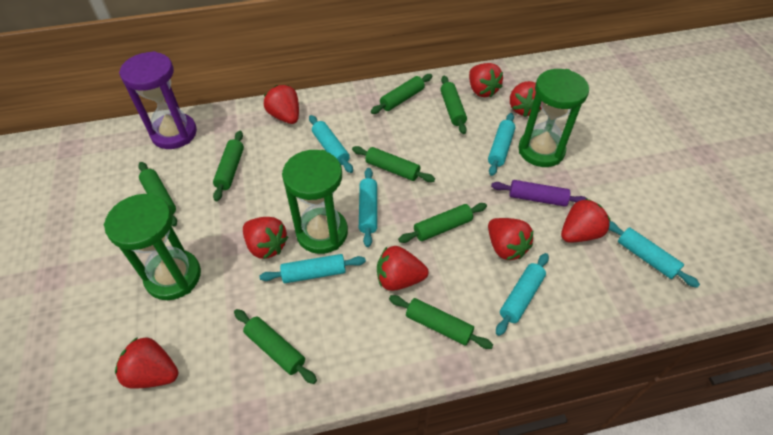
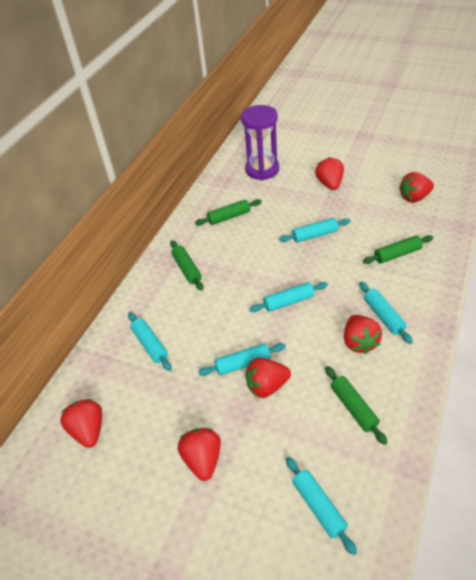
green hourglass: 3 -> 0
green rolling pin: 8 -> 4
purple rolling pin: 1 -> 0
red strawberry: 8 -> 6

